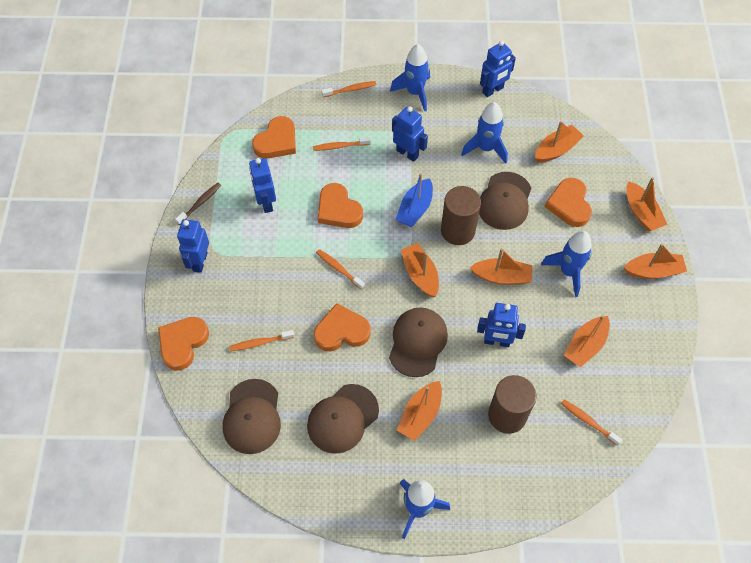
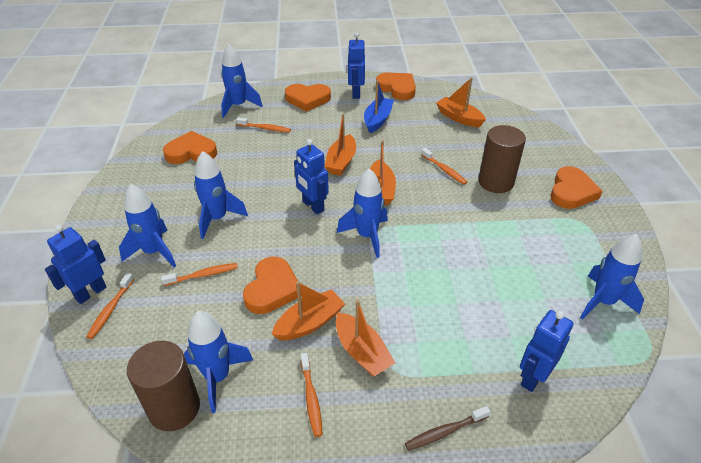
blue robot: 5 -> 4
blue rocket: 4 -> 6
brown cap: 4 -> 0
orange boat: 7 -> 5

